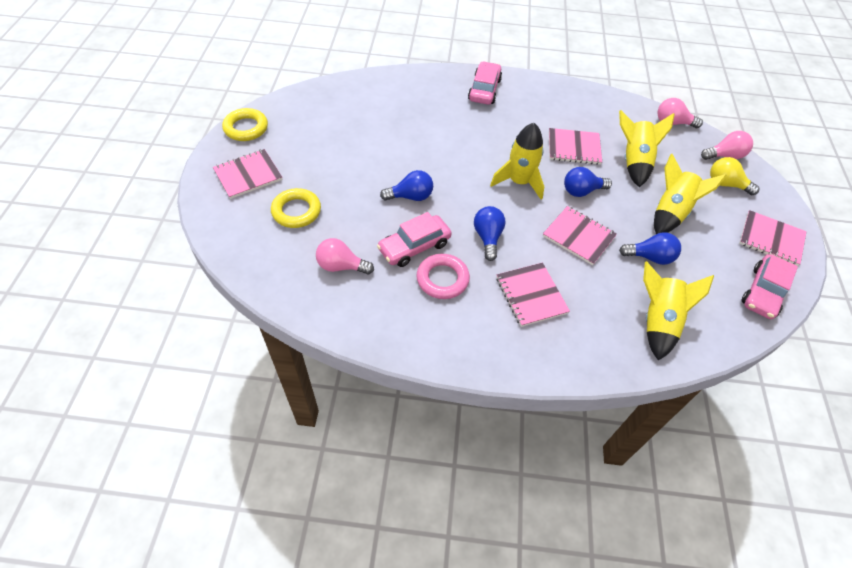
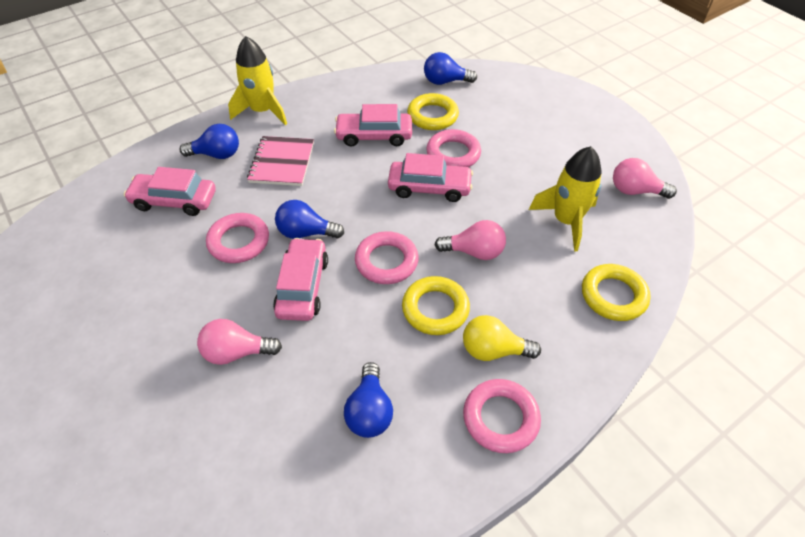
pink car: 3 -> 4
pink notebook: 5 -> 1
pink ring: 1 -> 4
yellow ring: 2 -> 3
yellow rocket: 4 -> 2

